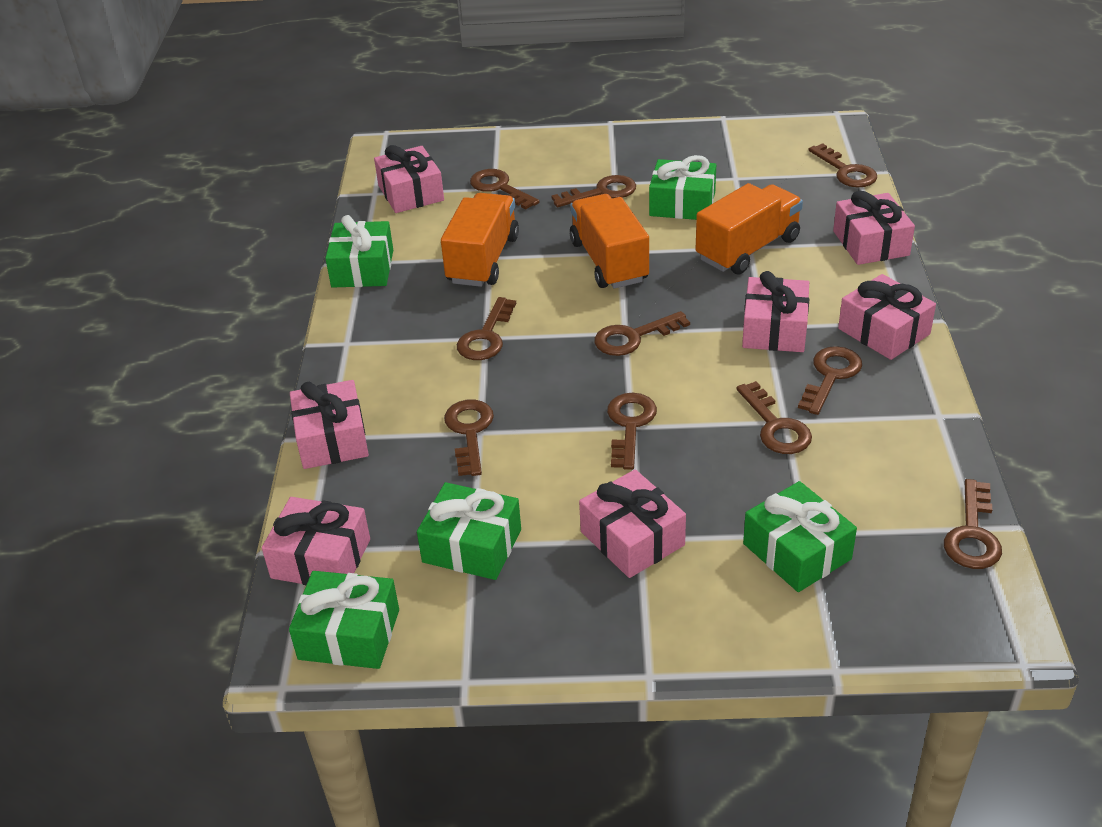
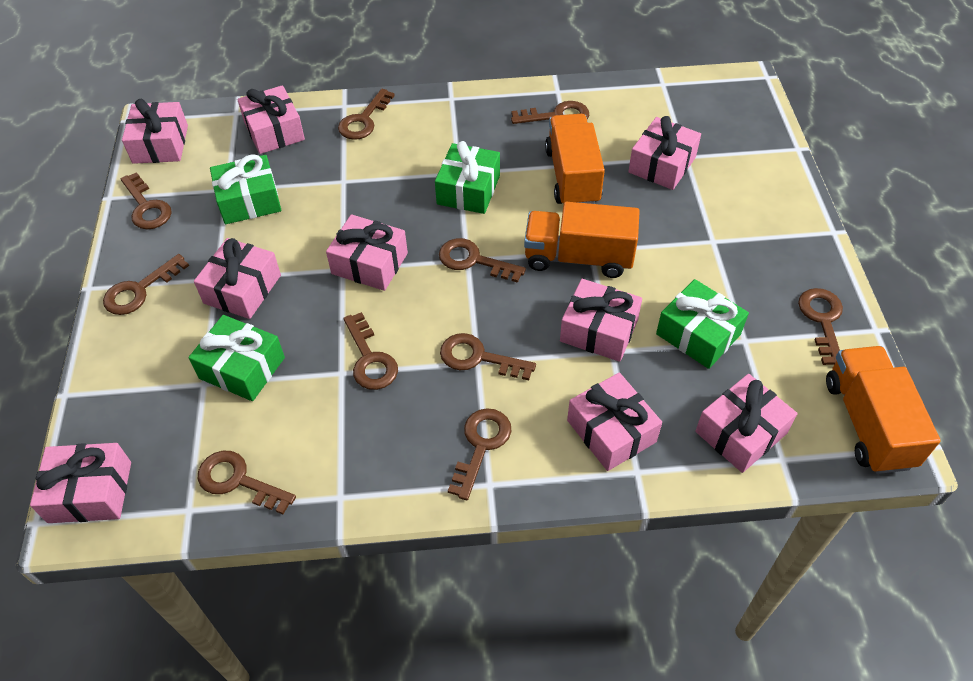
green gift: 5 -> 4
pink gift: 7 -> 9

